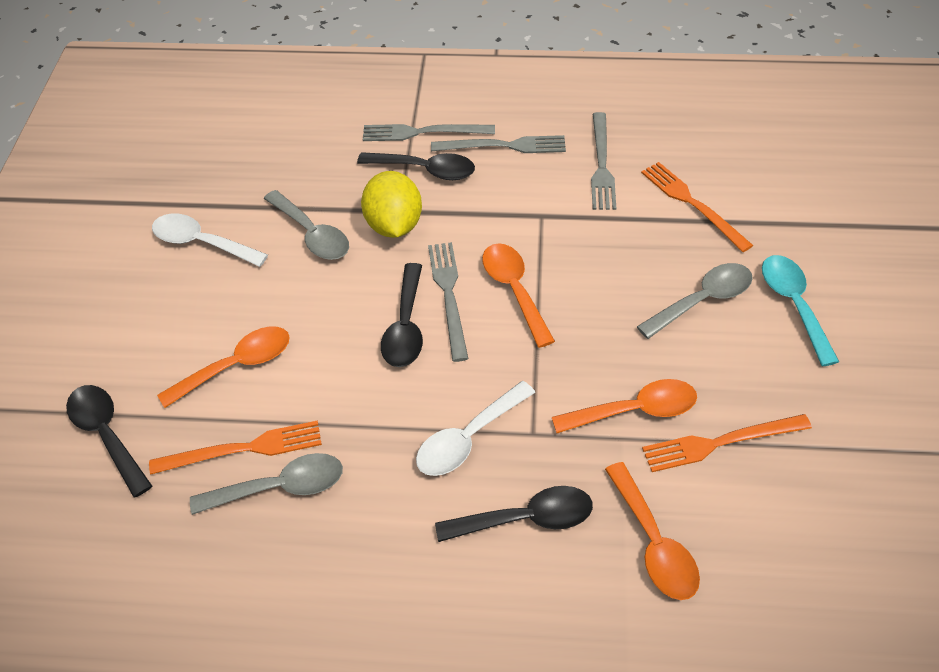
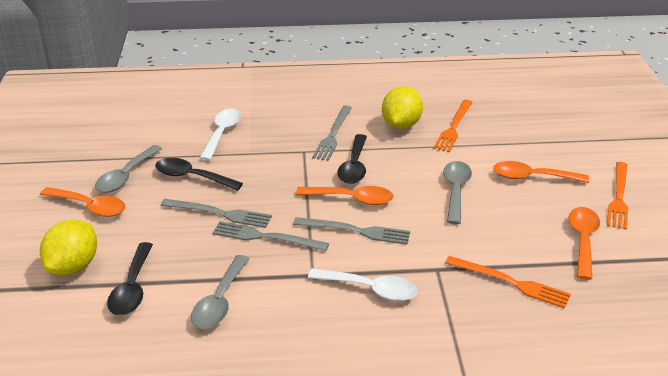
black spoon: 4 -> 3
turquoise spoon: 1 -> 0
yellow lemon: 1 -> 2

